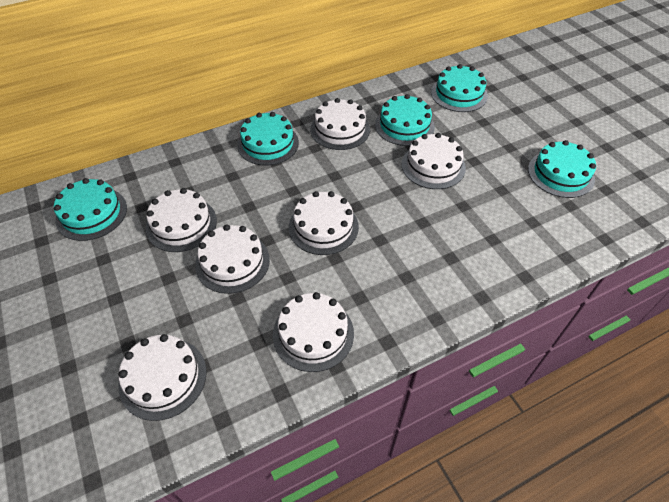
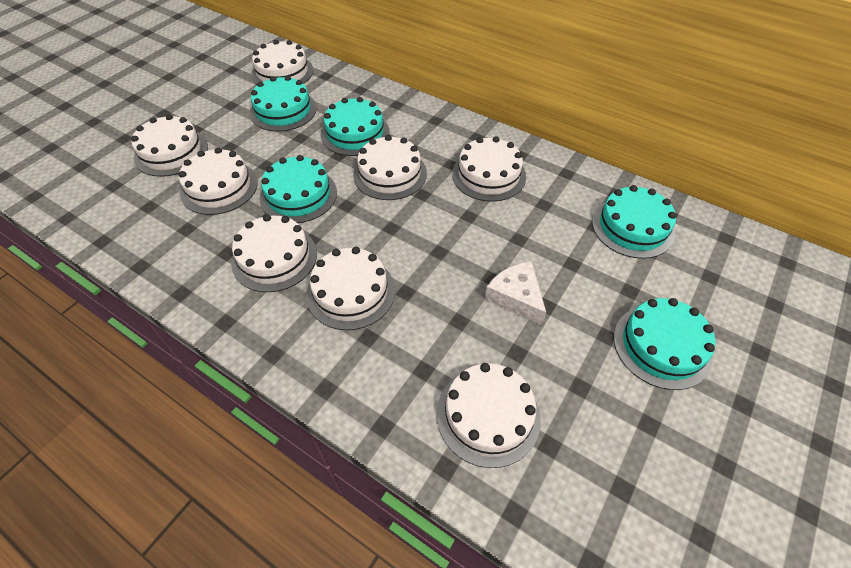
white cake: 7 -> 8
white cheese: 0 -> 1

